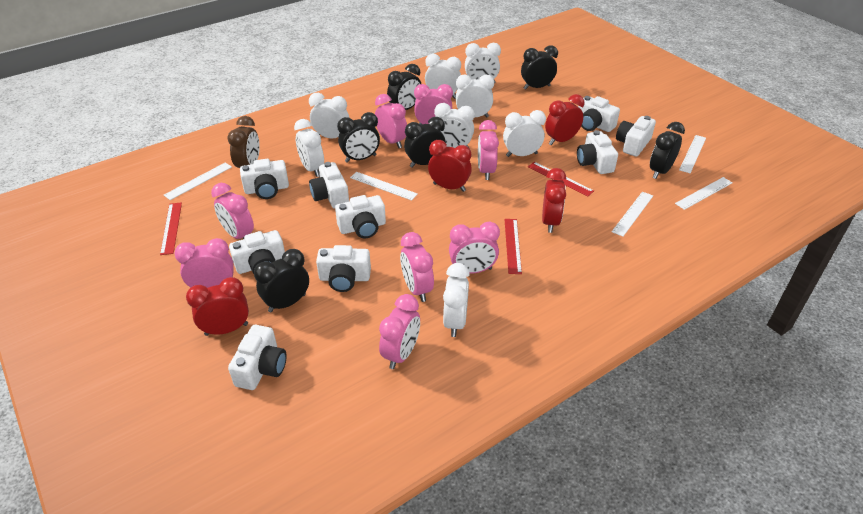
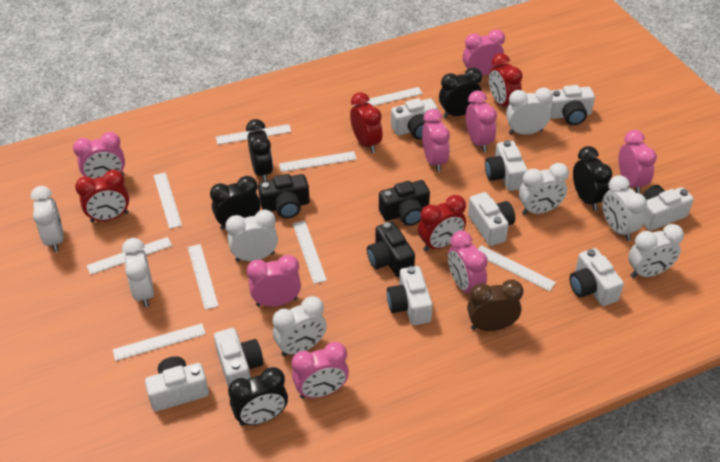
black camera: 0 -> 3
black clock: 6 -> 5
red ruler: 3 -> 0
white ruler: 5 -> 9

